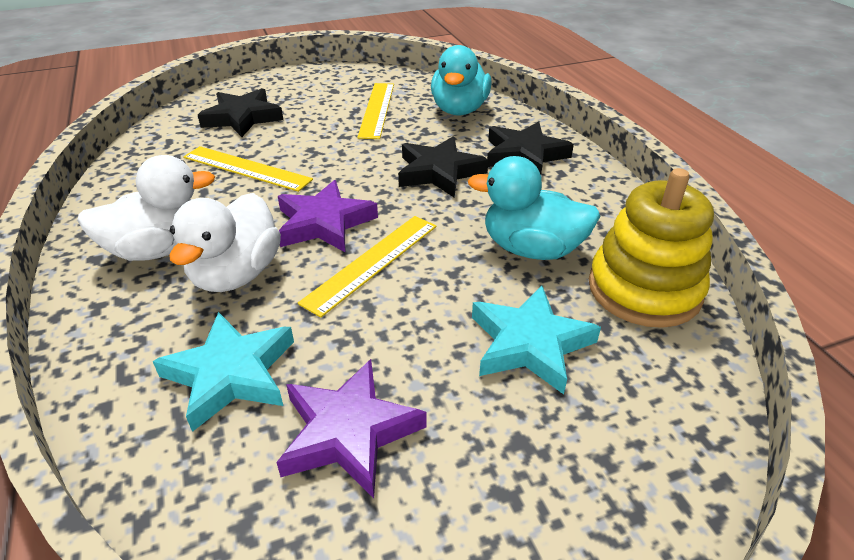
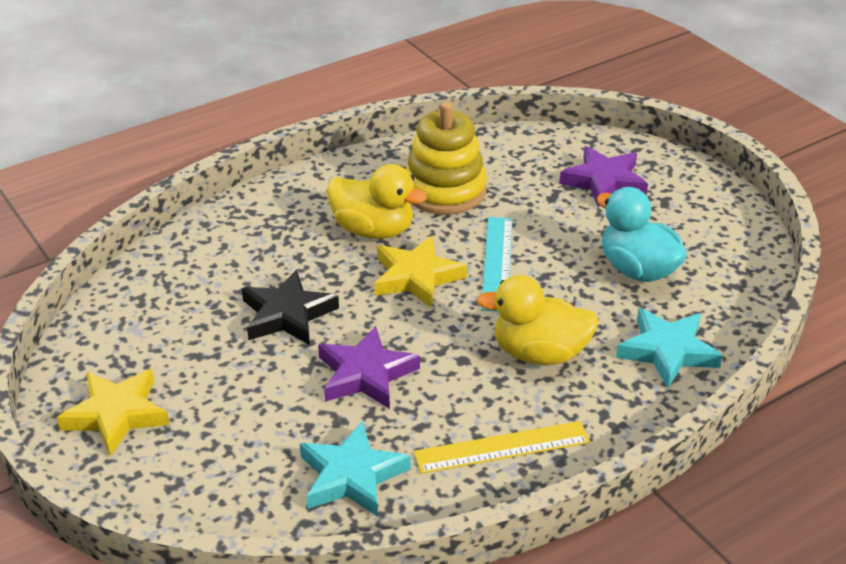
black star: 3 -> 1
turquoise duck: 2 -> 1
turquoise ruler: 0 -> 1
white duck: 2 -> 0
yellow duck: 0 -> 2
yellow ruler: 3 -> 1
yellow star: 0 -> 2

